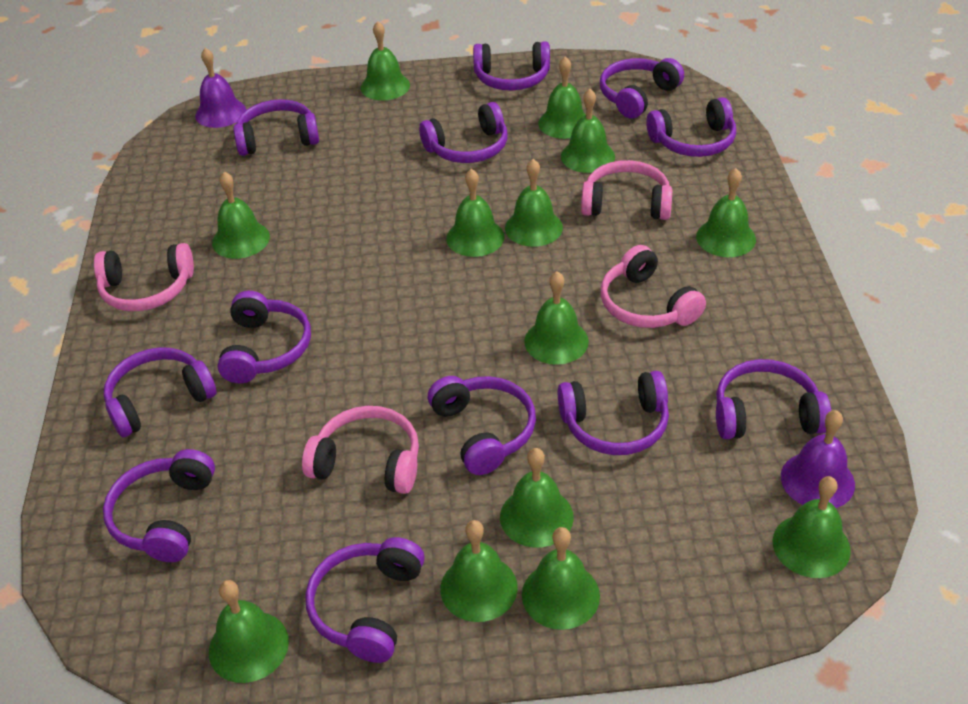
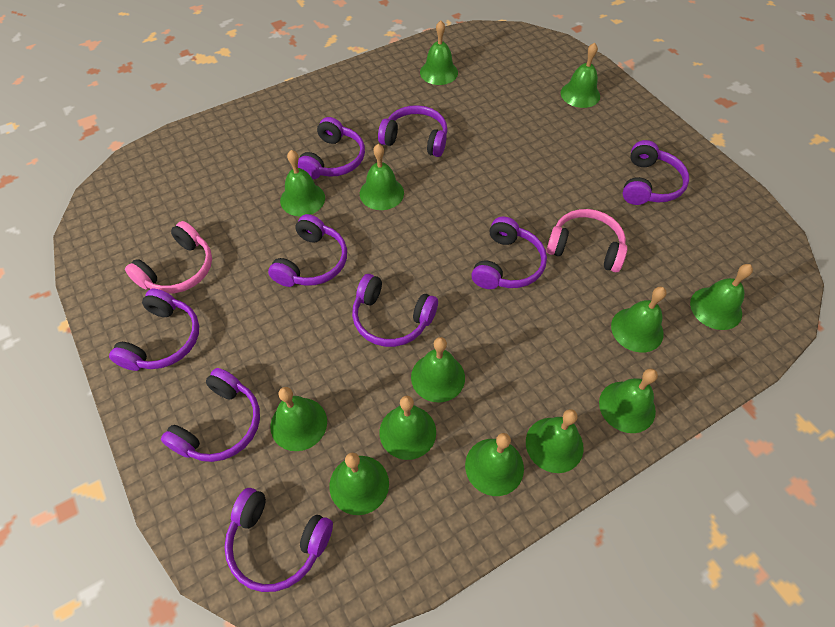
pink headphones: 4 -> 2
purple bell: 2 -> 0
purple headphones: 12 -> 9

